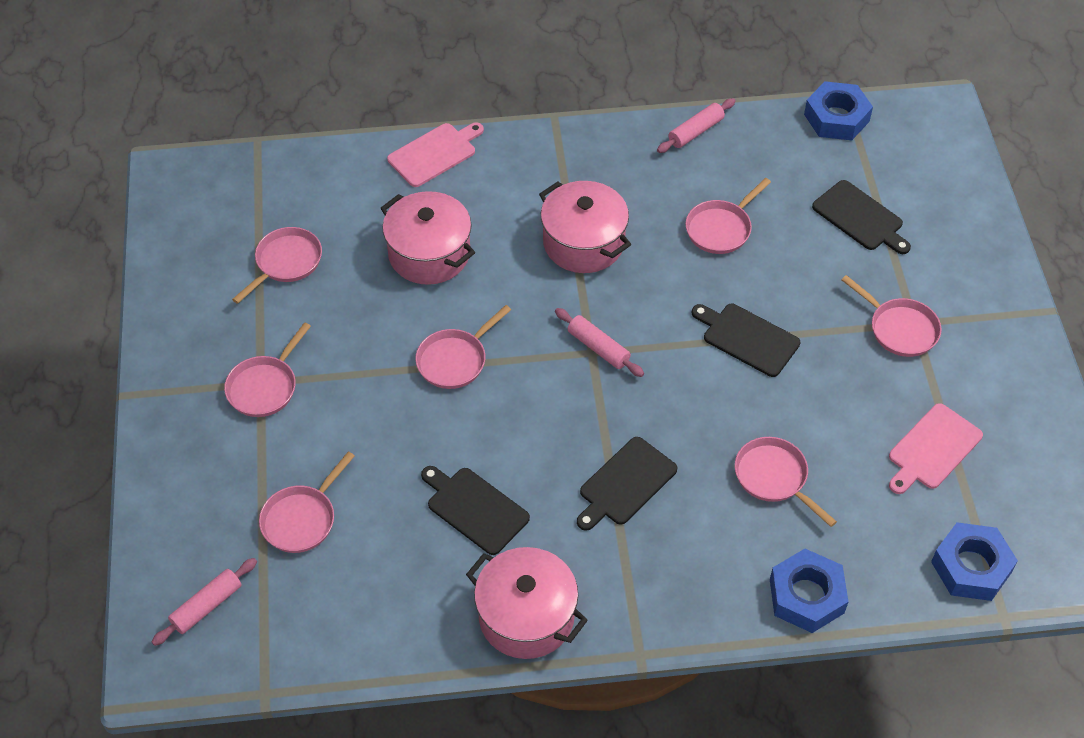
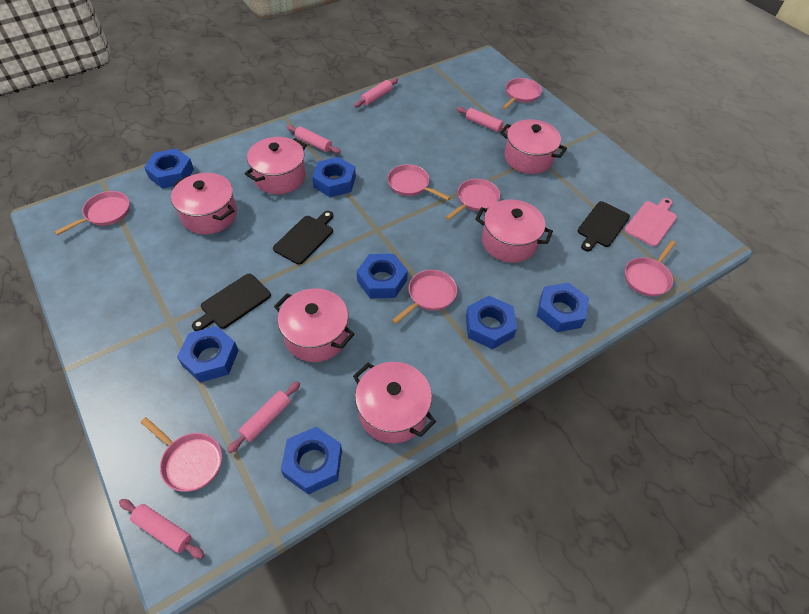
black cutting board: 4 -> 3
blue nut: 3 -> 7
pink cutting board: 2 -> 1
pink pot: 3 -> 6
pink rolling pin: 3 -> 5

